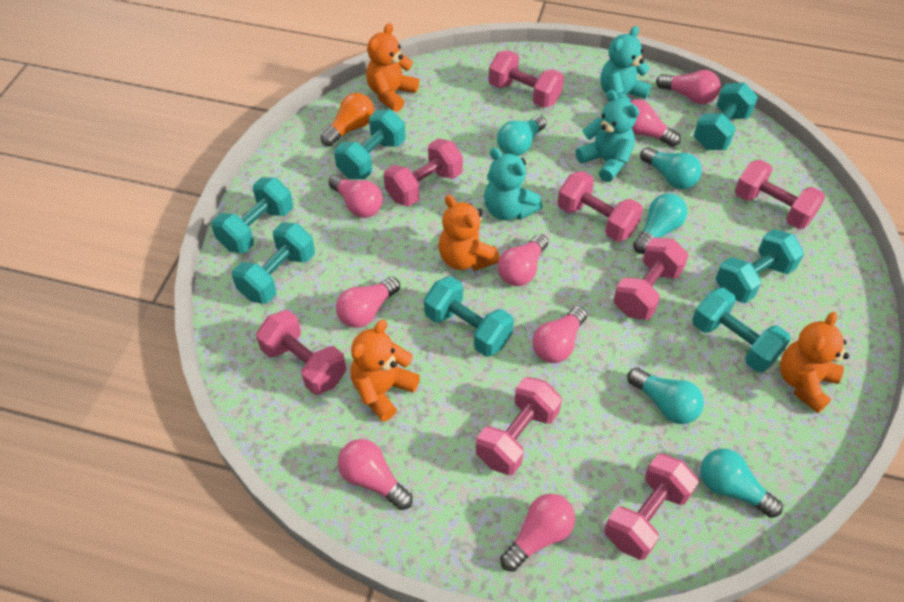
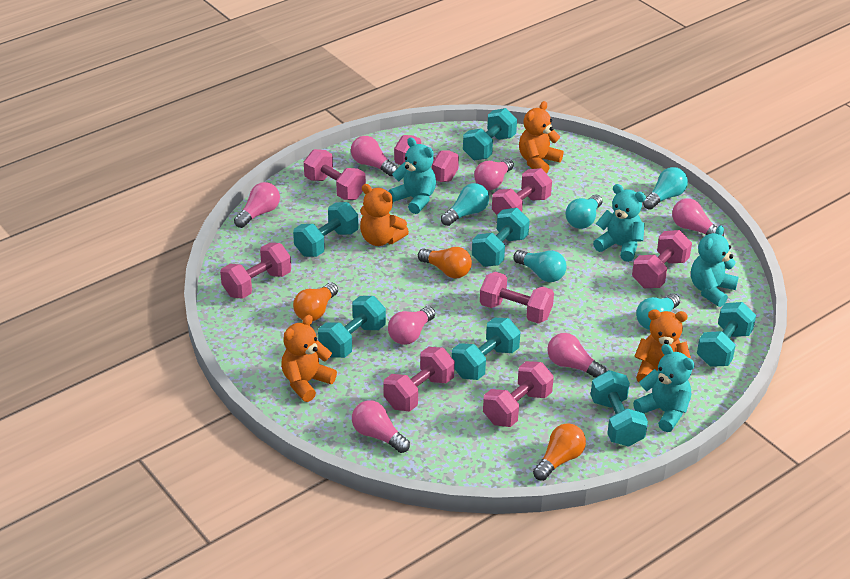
orange light bulb: 1 -> 3
pink light bulb: 8 -> 7
turquoise teddy bear: 3 -> 4

